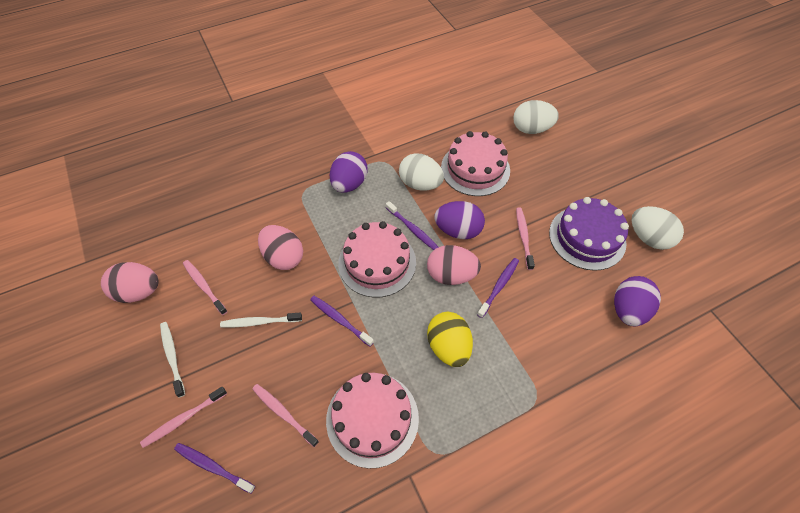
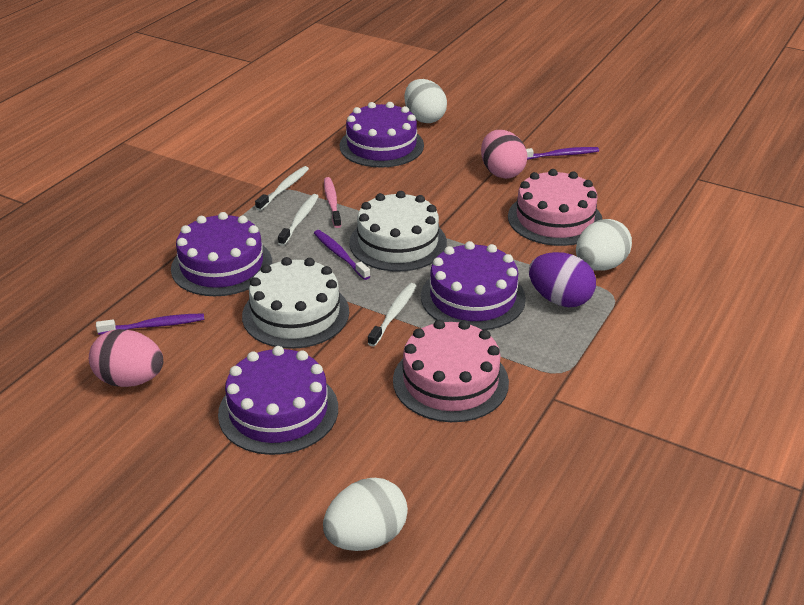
pink cake: 3 -> 2
pink egg: 3 -> 2
pink toothbrush: 4 -> 1
purple cake: 1 -> 4
purple egg: 3 -> 1
purple toothbrush: 4 -> 3
white cake: 0 -> 2
white toothbrush: 2 -> 3
yellow egg: 1 -> 0

